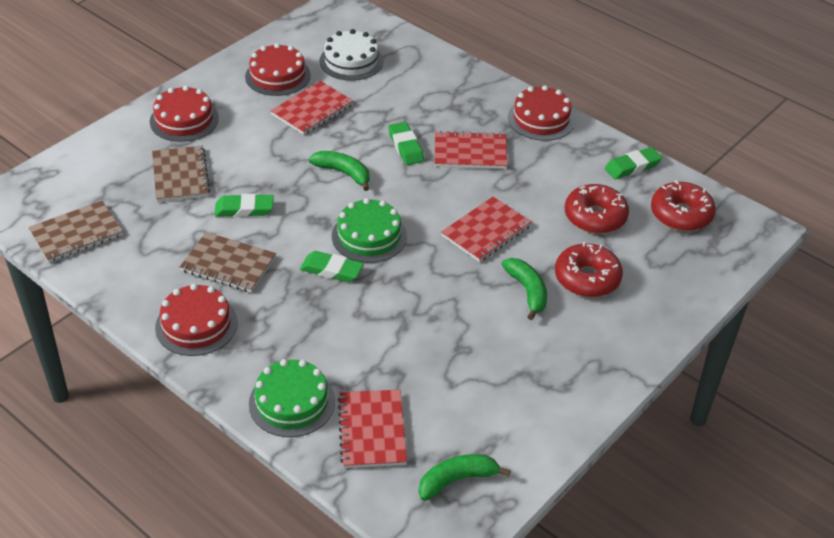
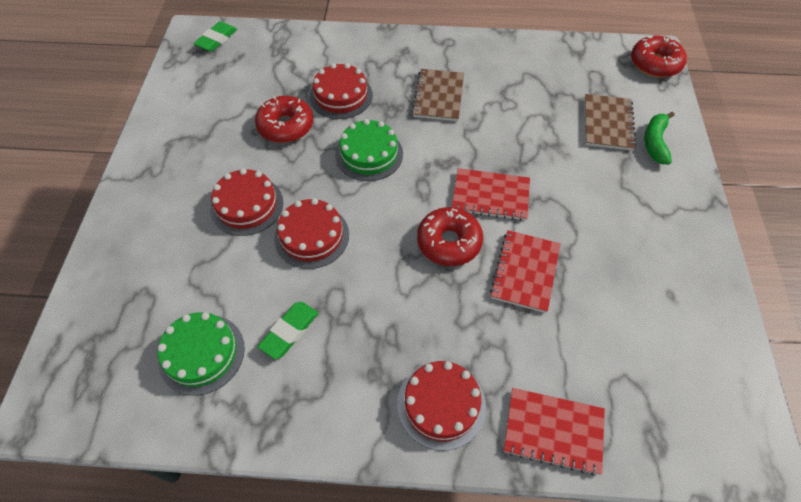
brown notebook: 3 -> 2
green banana: 3 -> 1
green eraser: 4 -> 2
red notebook: 4 -> 3
white cake: 1 -> 0

